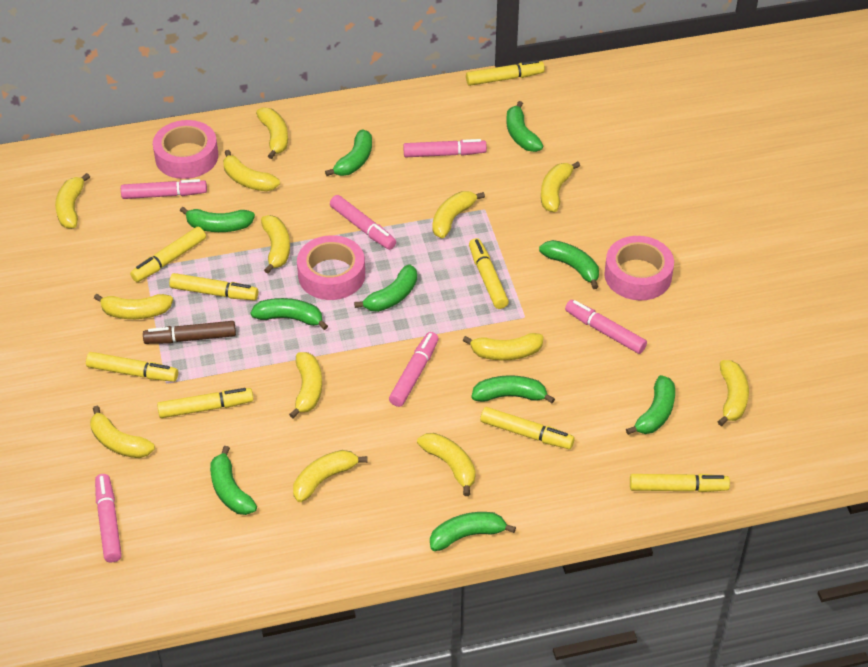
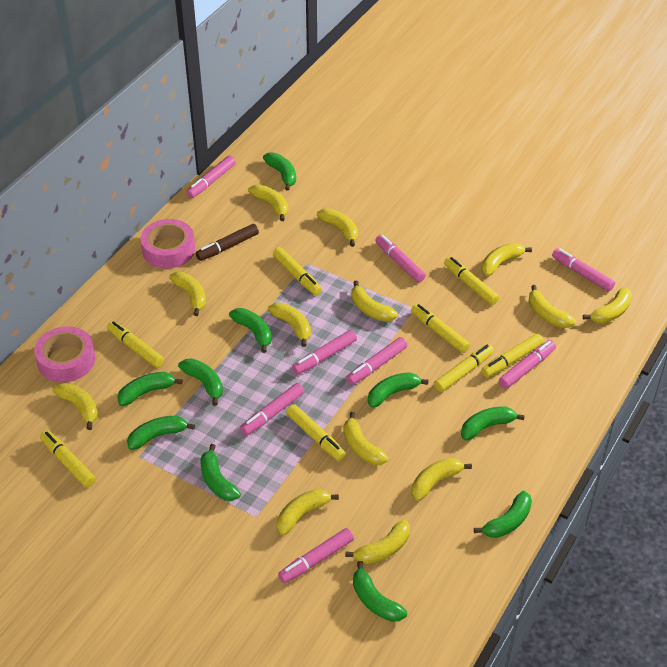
pink marker: 6 -> 8
pink tape: 3 -> 2

